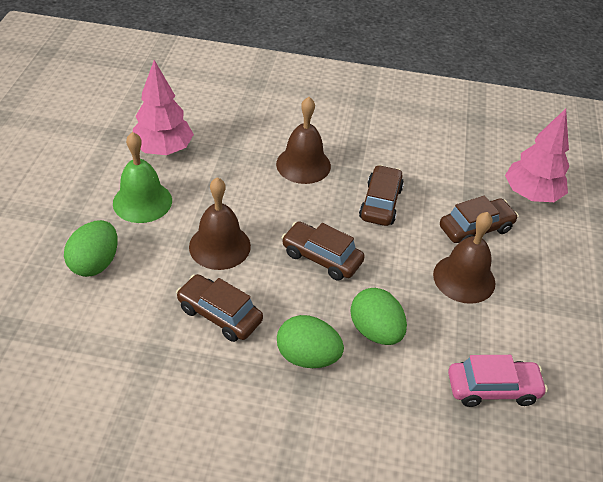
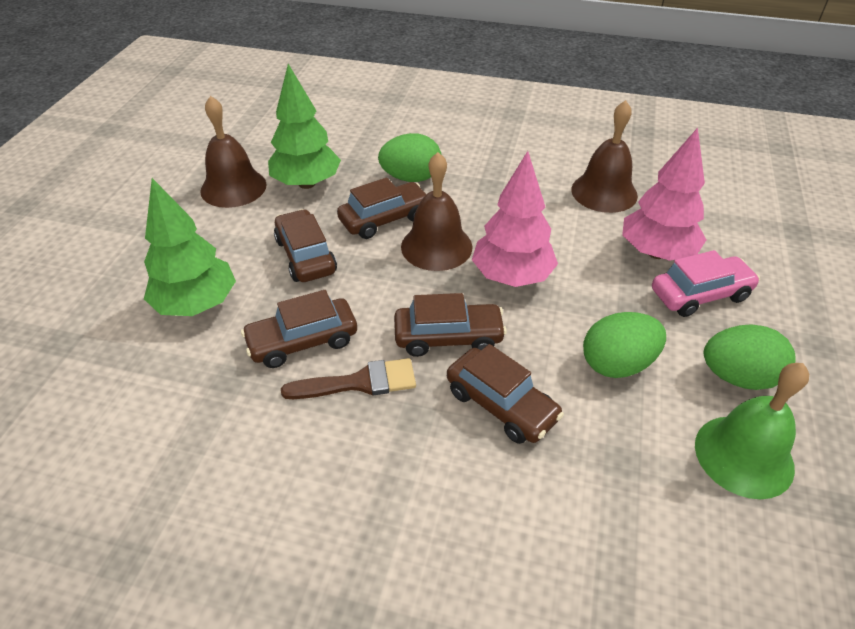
brown brush: 0 -> 1
brown car: 4 -> 5
green tree: 0 -> 2

